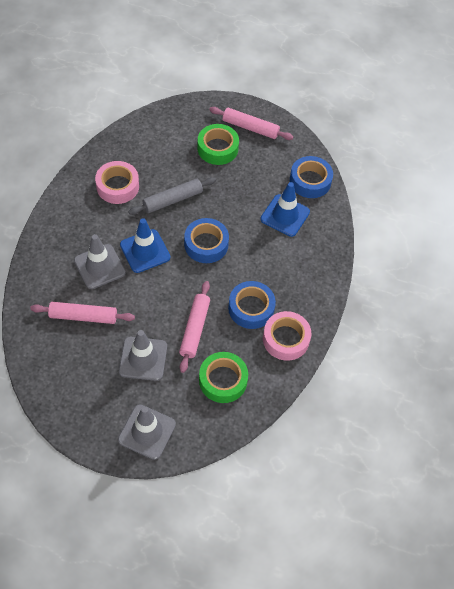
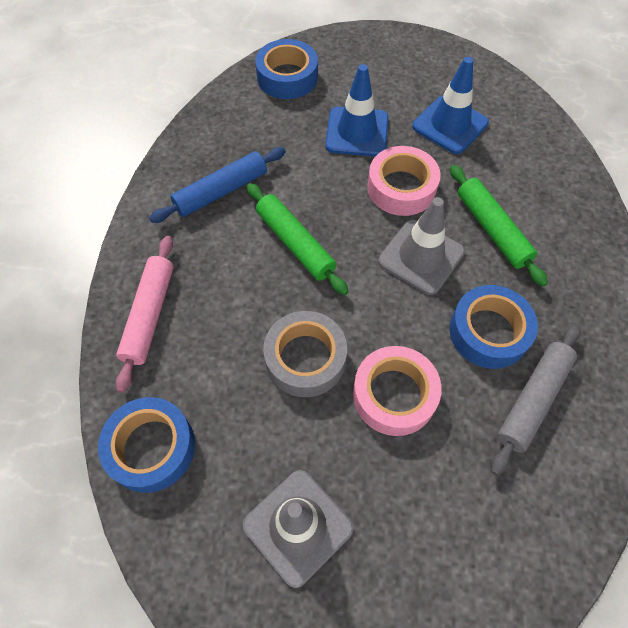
blue rolling pin: 0 -> 1
green rolling pin: 0 -> 2
green tape: 2 -> 0
grey tape: 0 -> 1
grey traffic cone: 3 -> 2
pink rolling pin: 3 -> 1

